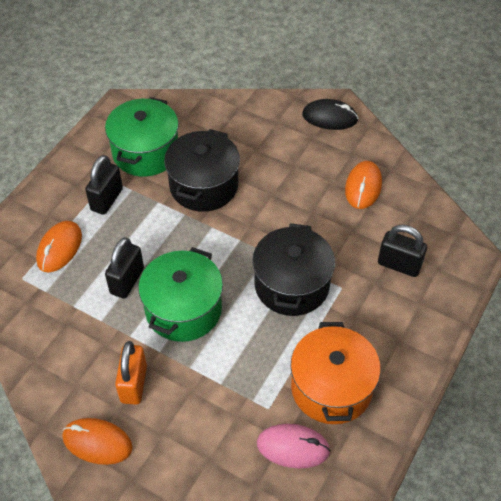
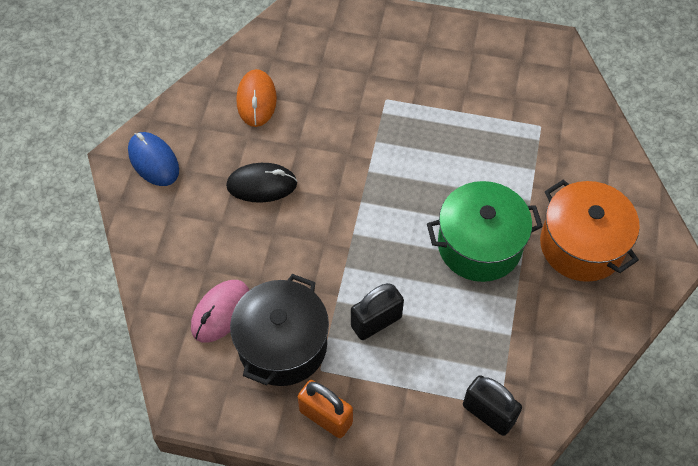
black padlock: 3 -> 2
black pot: 2 -> 1
blue mouse: 0 -> 1
green pot: 2 -> 1
orange mouse: 3 -> 1

